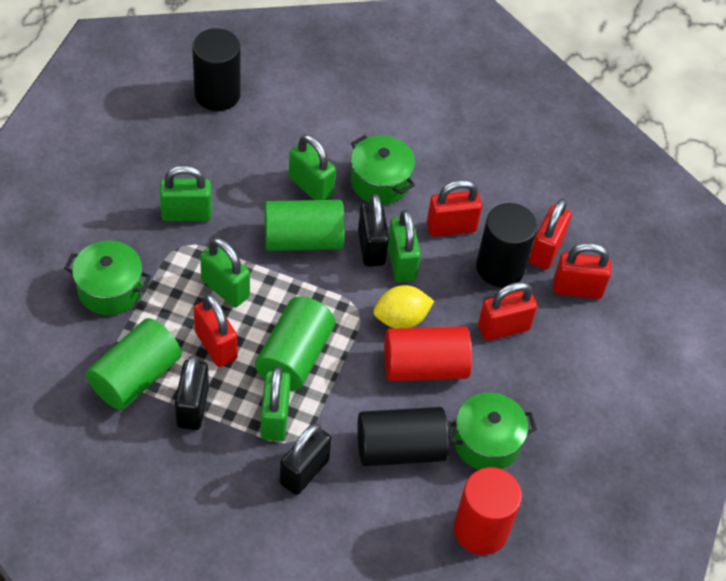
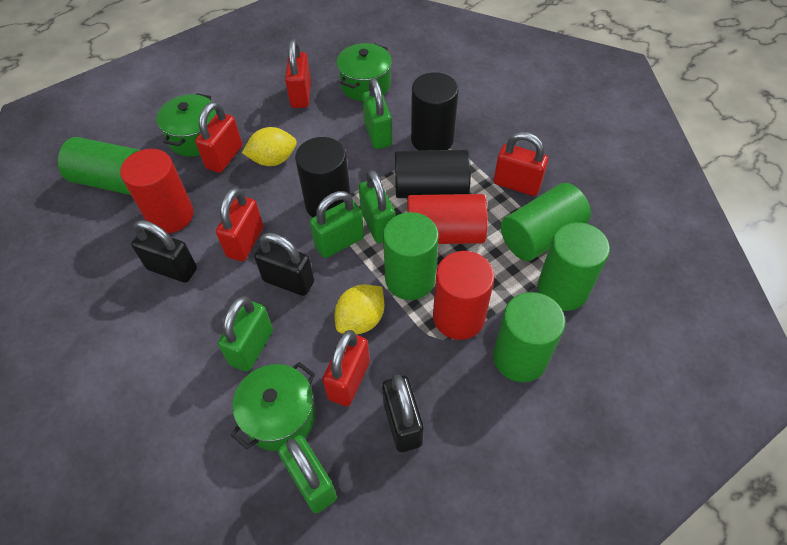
green cylinder: 3 -> 5
red cylinder: 2 -> 3
yellow lemon: 1 -> 2

